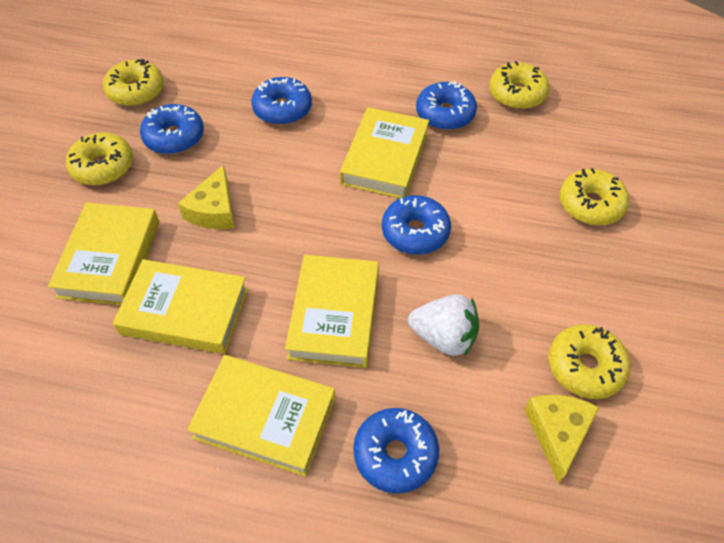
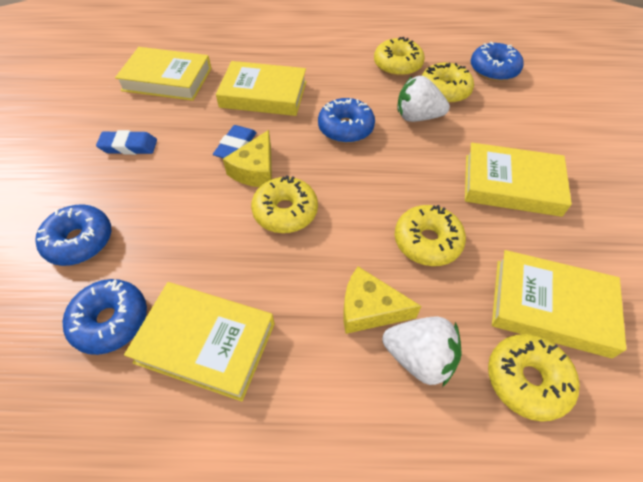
blue donut: 5 -> 4
blue eraser: 0 -> 2
white strawberry: 1 -> 2

